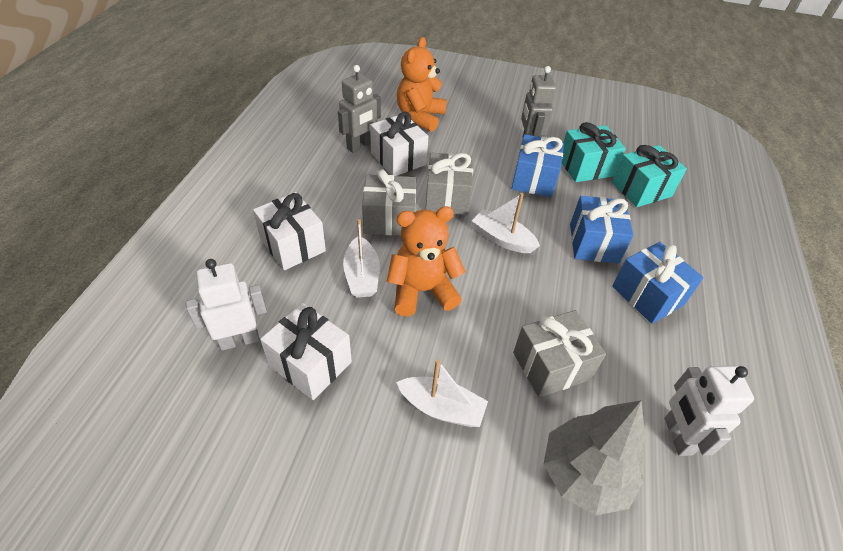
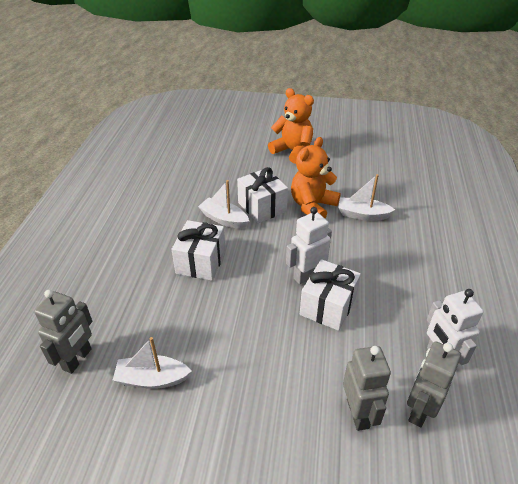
blue gift: 3 -> 0
grey gift: 3 -> 0
grey robot: 2 -> 3
grey tree: 1 -> 0
turquoise gift: 2 -> 0

